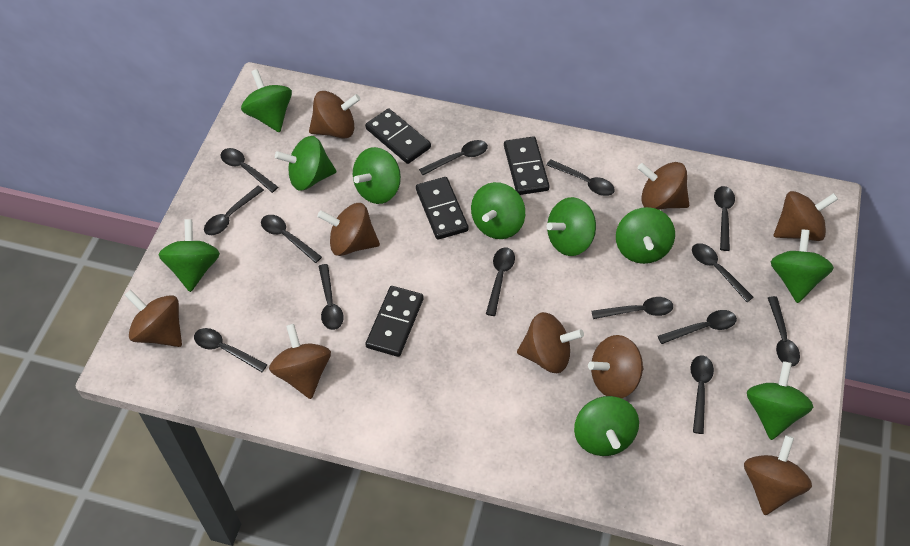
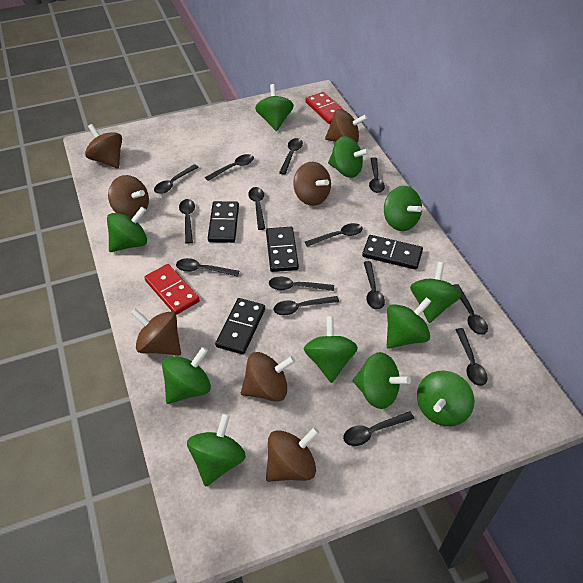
brown spinning top: 9 -> 7
green spinning top: 10 -> 11
red domino: 0 -> 2

